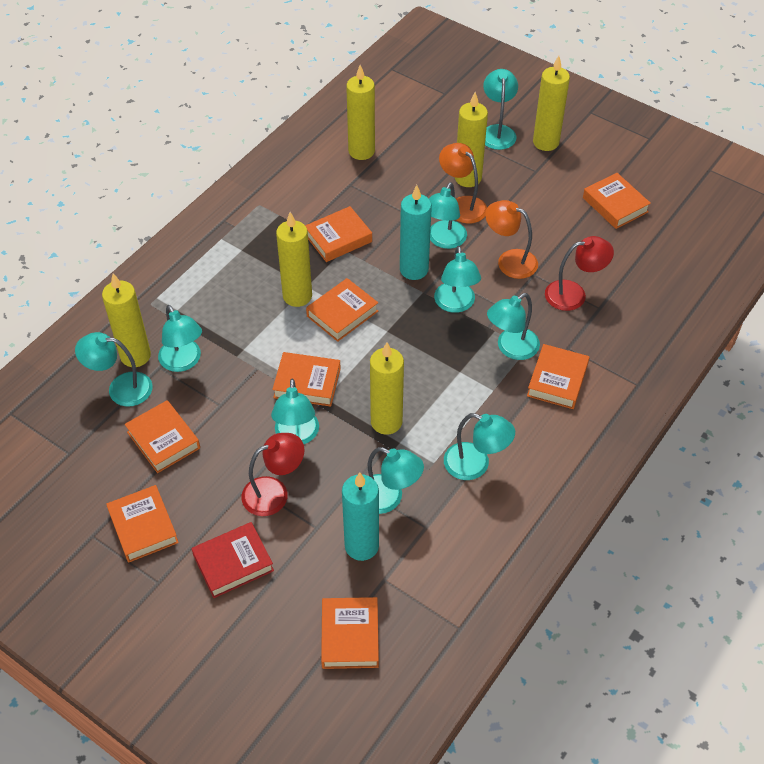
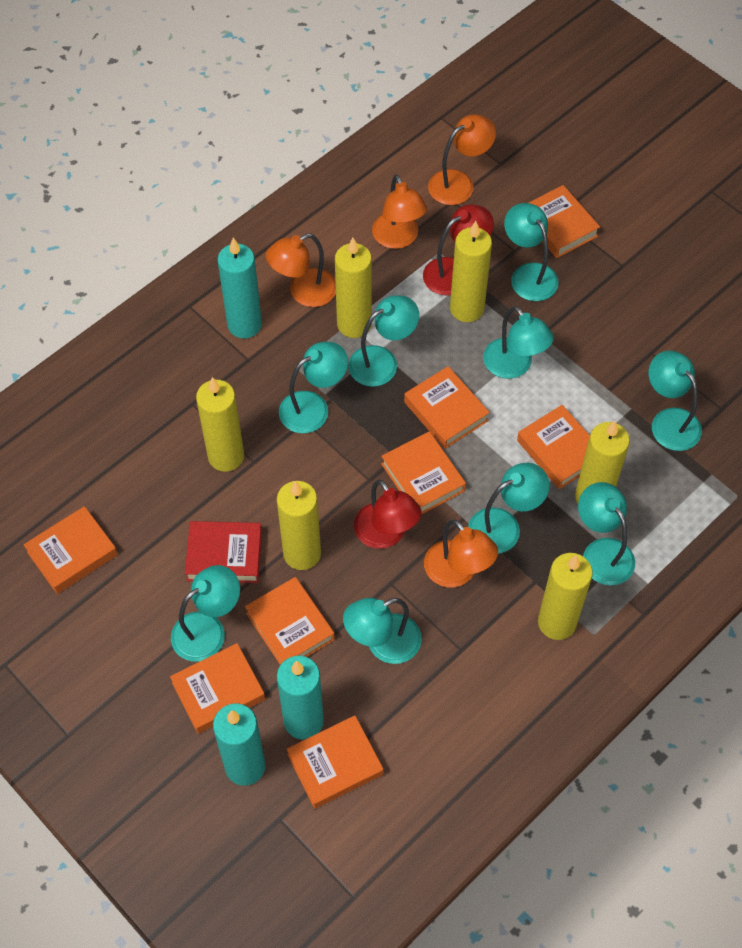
orange lamp: 2 -> 4
turquoise candle: 2 -> 3

